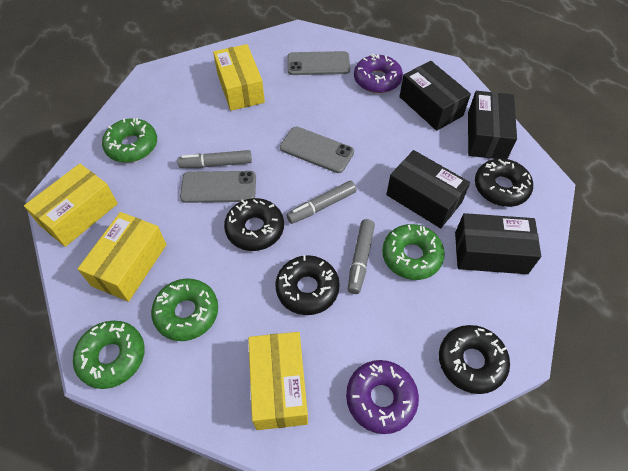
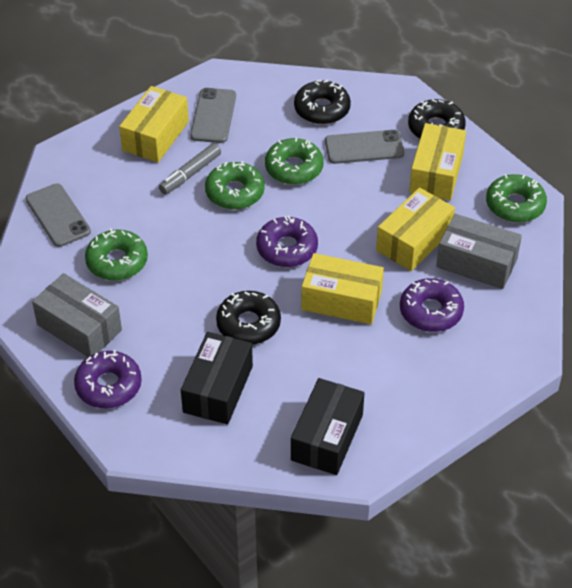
black box: 4 -> 2
black donut: 4 -> 3
grey box: 0 -> 2
grey marker: 3 -> 1
purple donut: 2 -> 3

